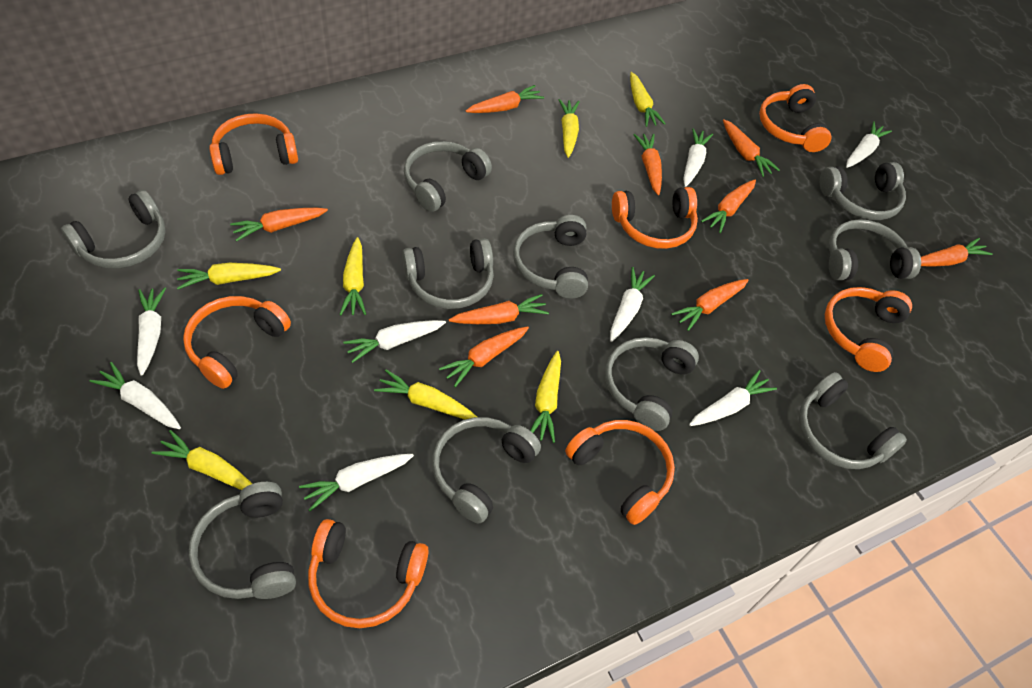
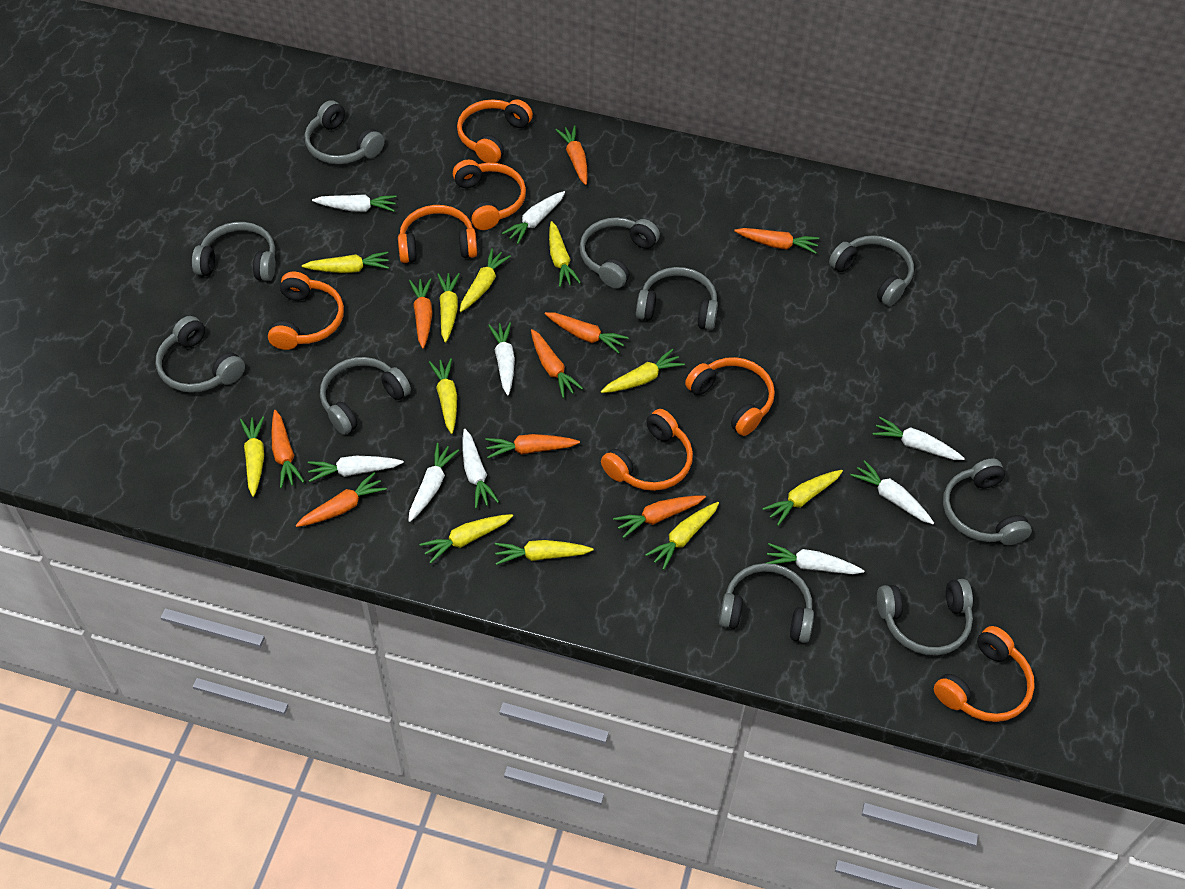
white carrot: 8 -> 9
yellow carrot: 7 -> 11

